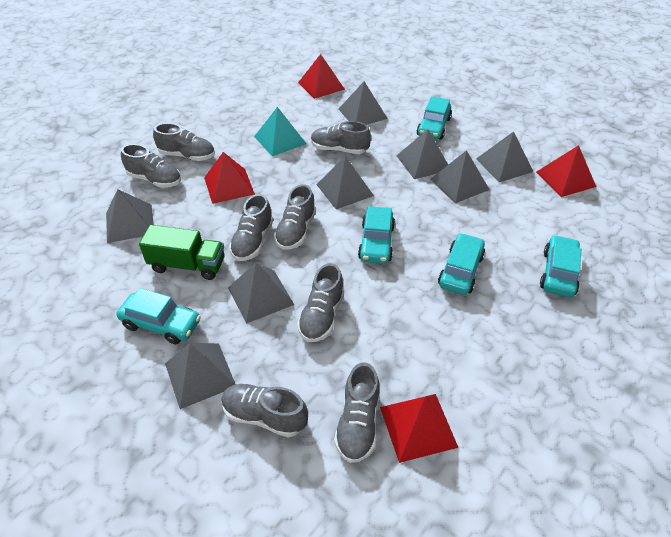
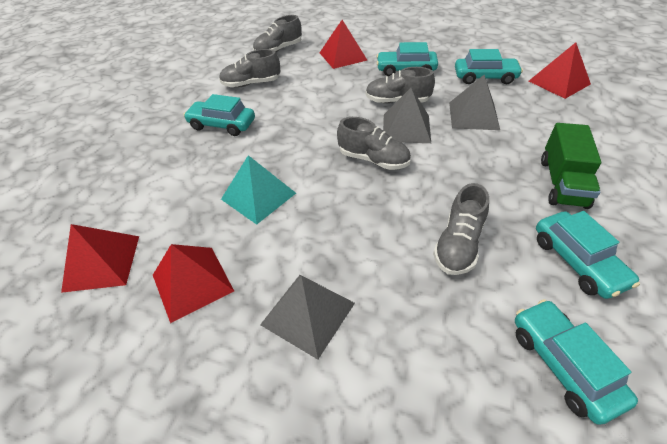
grey pyramid: 8 -> 3
grey shoe: 8 -> 5

